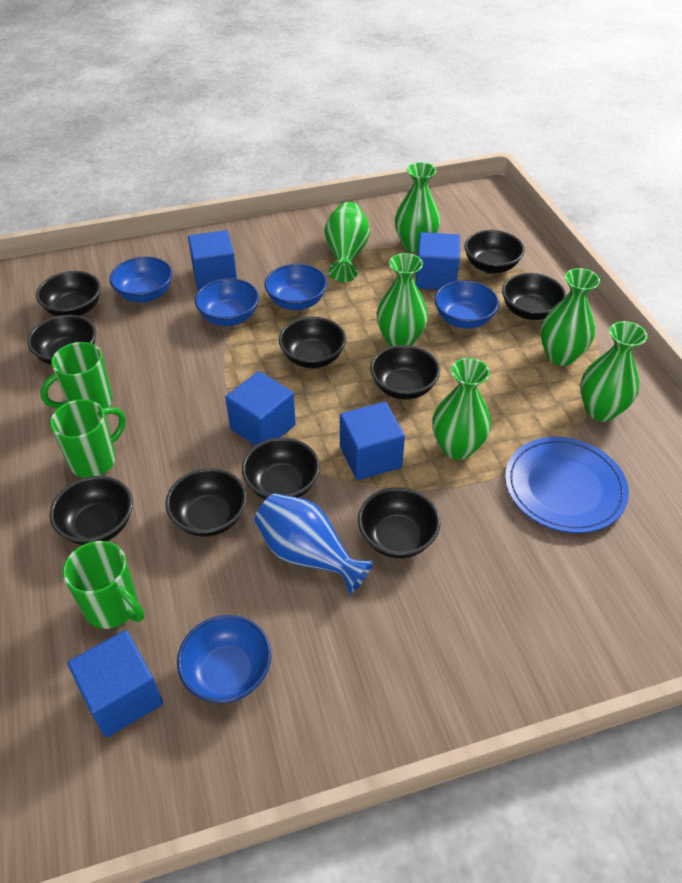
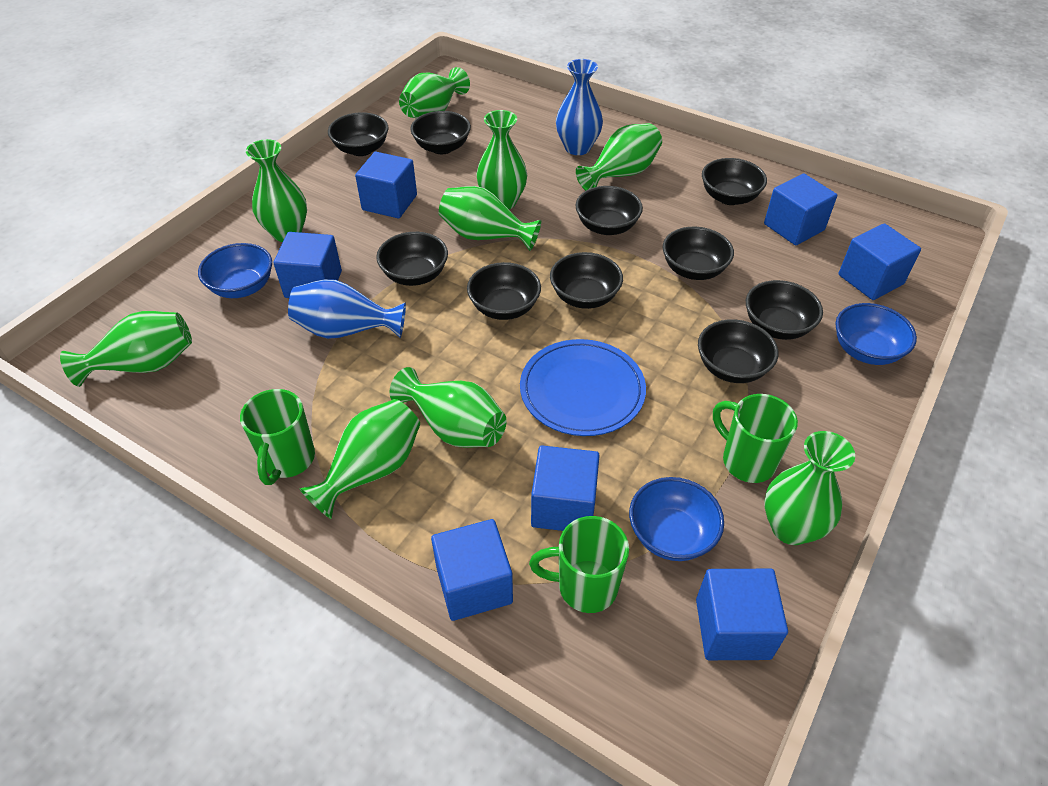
blue bowl: 5 -> 3
blue cube: 5 -> 7
blue vase: 1 -> 2
green vase: 6 -> 9

